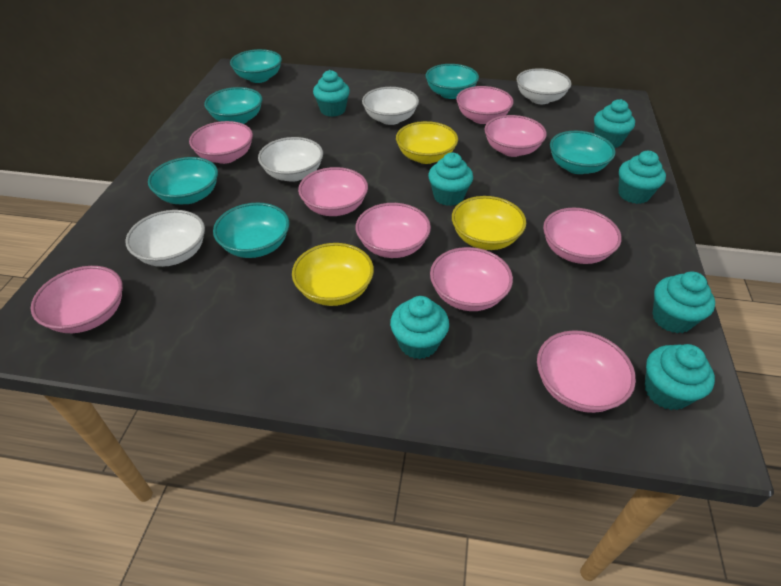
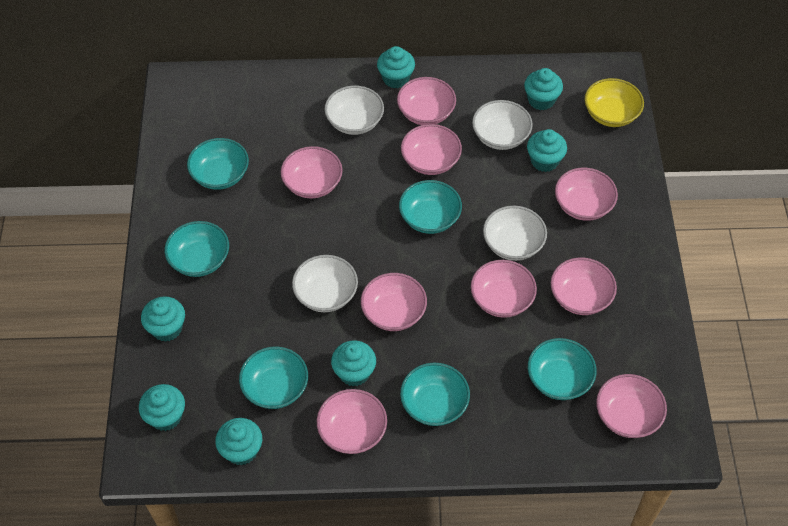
yellow bowl: 3 -> 1

